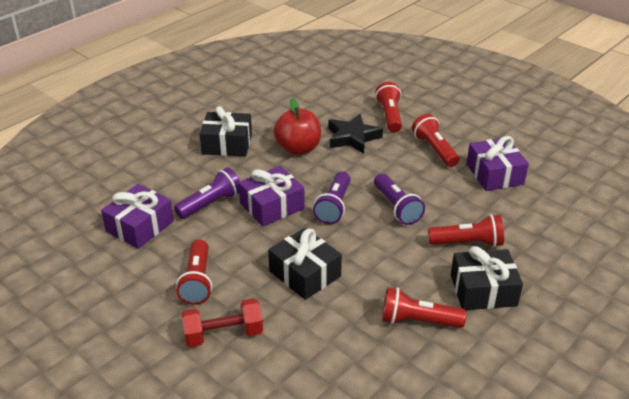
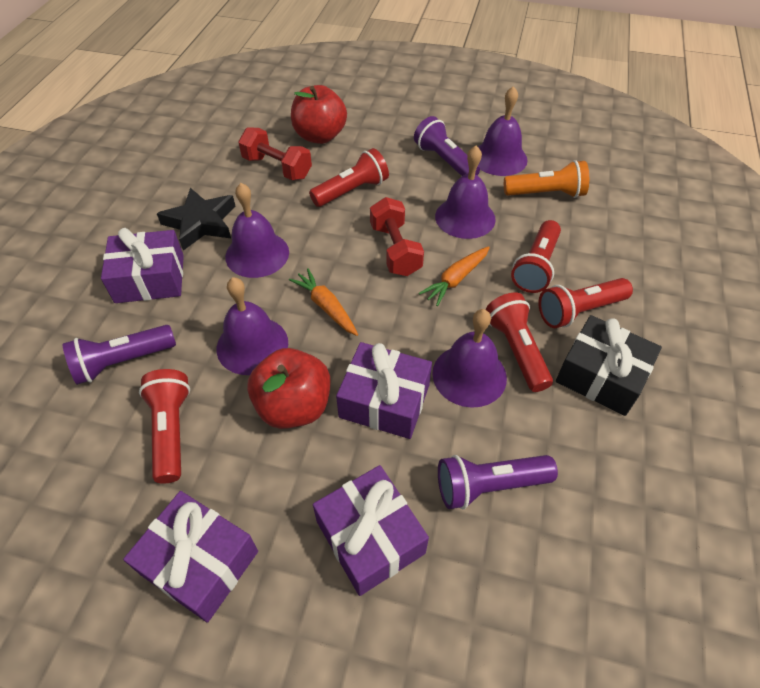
black gift: 3 -> 1
orange carrot: 0 -> 2
orange flashlight: 0 -> 1
purple bell: 0 -> 5
purple gift: 3 -> 4
red apple: 1 -> 2
red dumbbell: 1 -> 2

